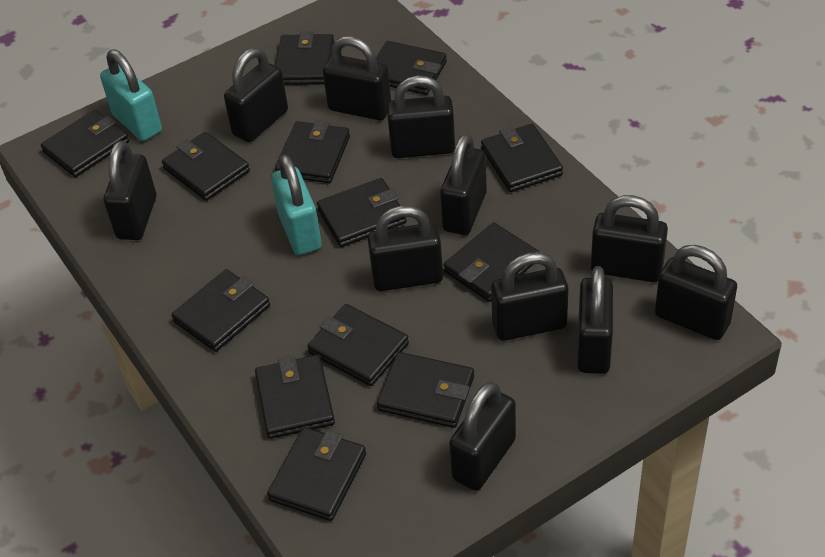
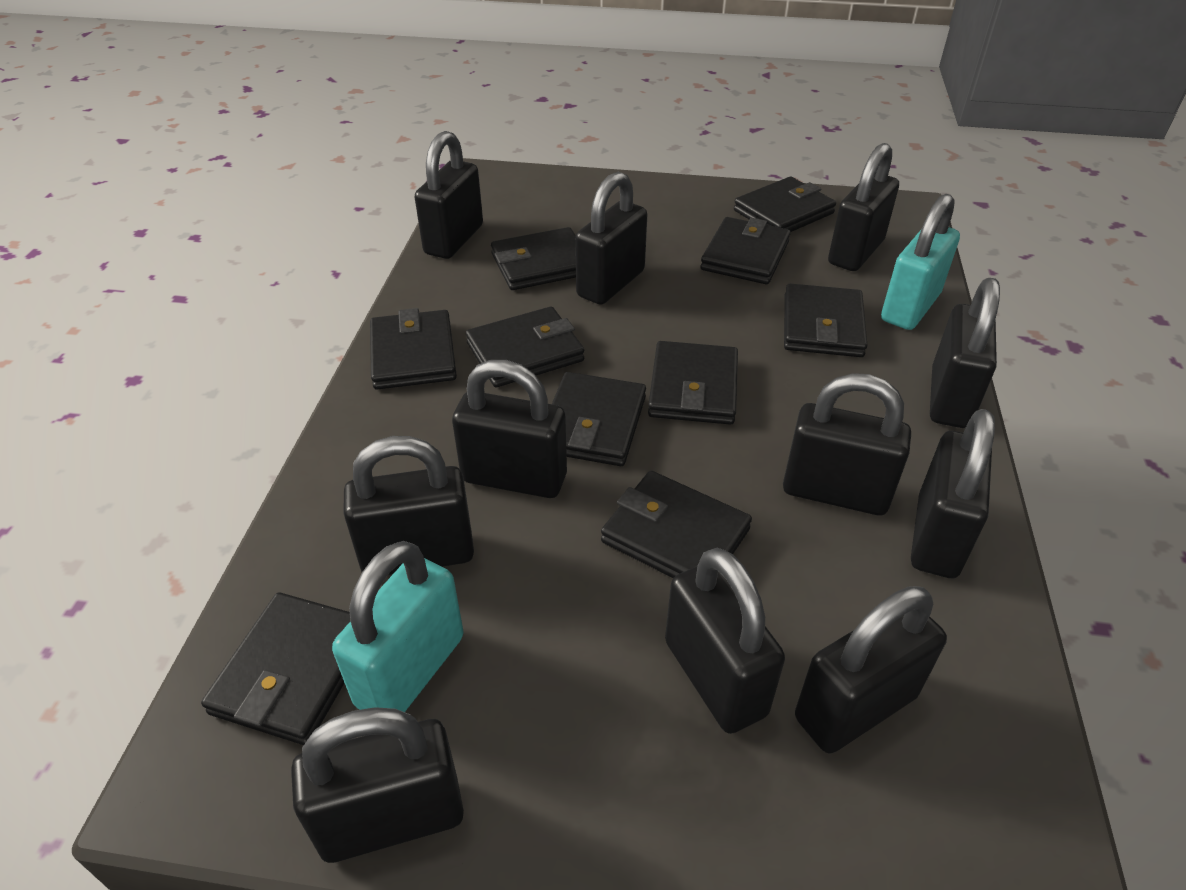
black wallet: 13 -> 10

